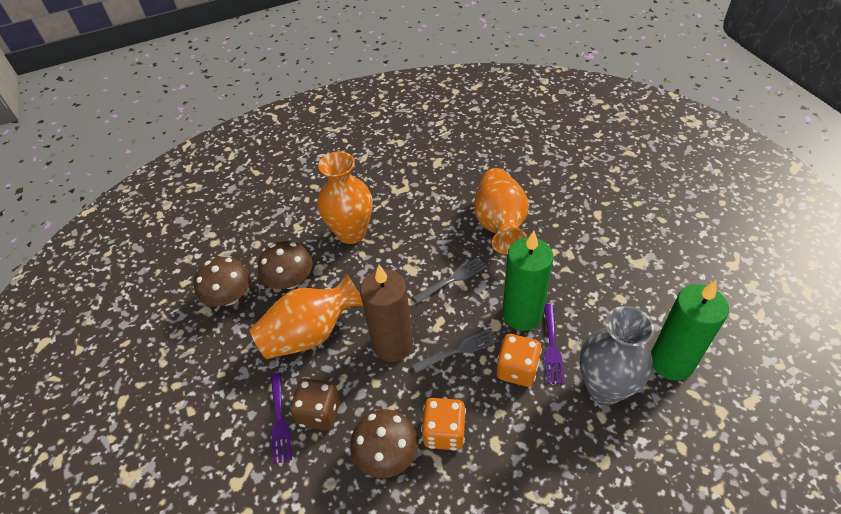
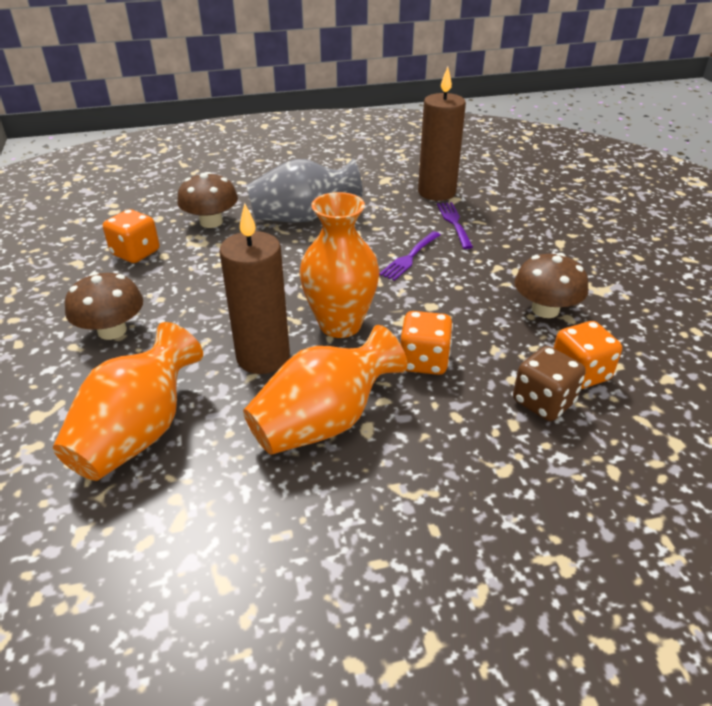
brown candle: 1 -> 2
green candle: 2 -> 0
grey fork: 2 -> 0
orange dice: 2 -> 3

